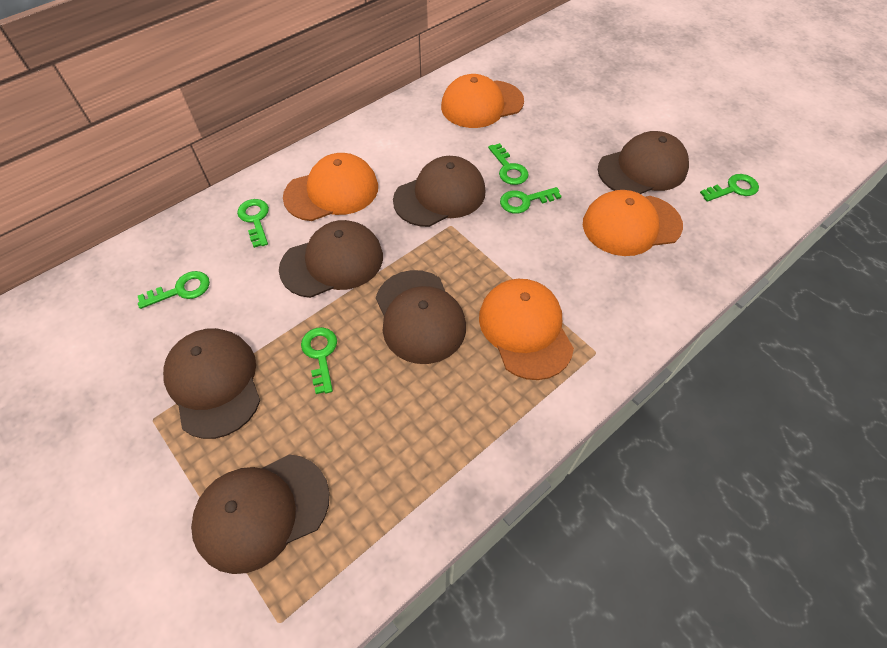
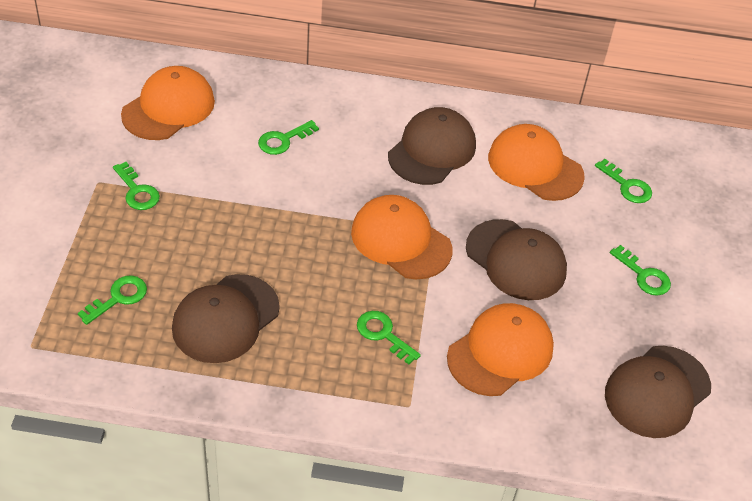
brown cap: 6 -> 4

